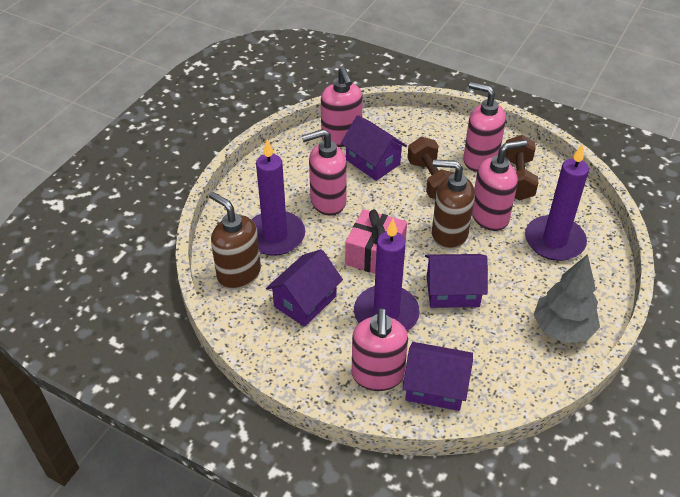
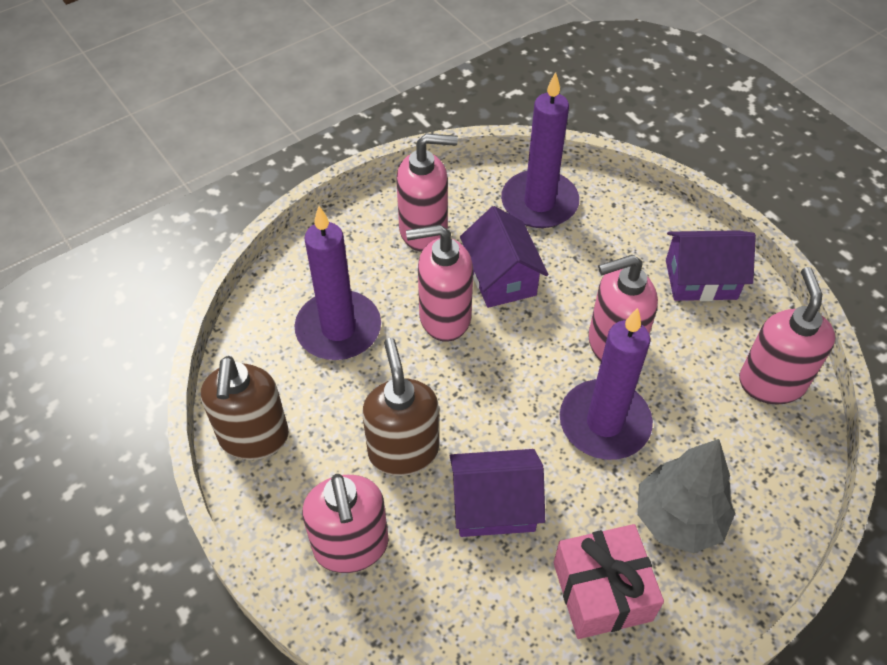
brown dumbbell: 2 -> 0
purple house: 4 -> 3

